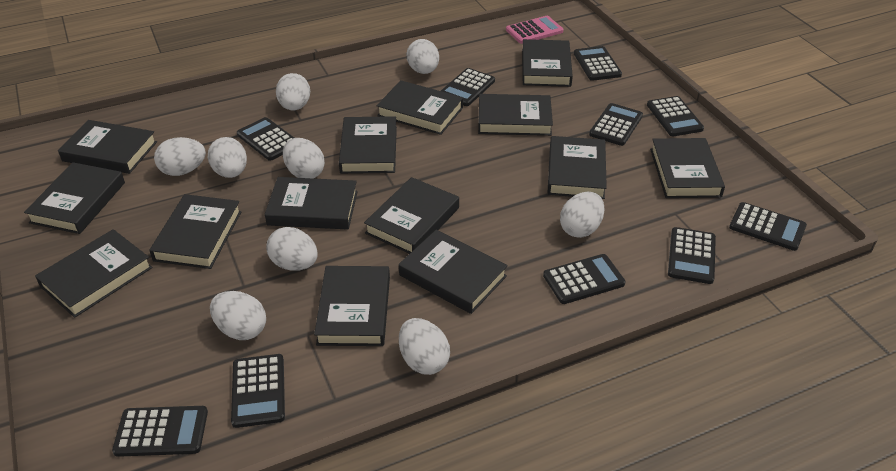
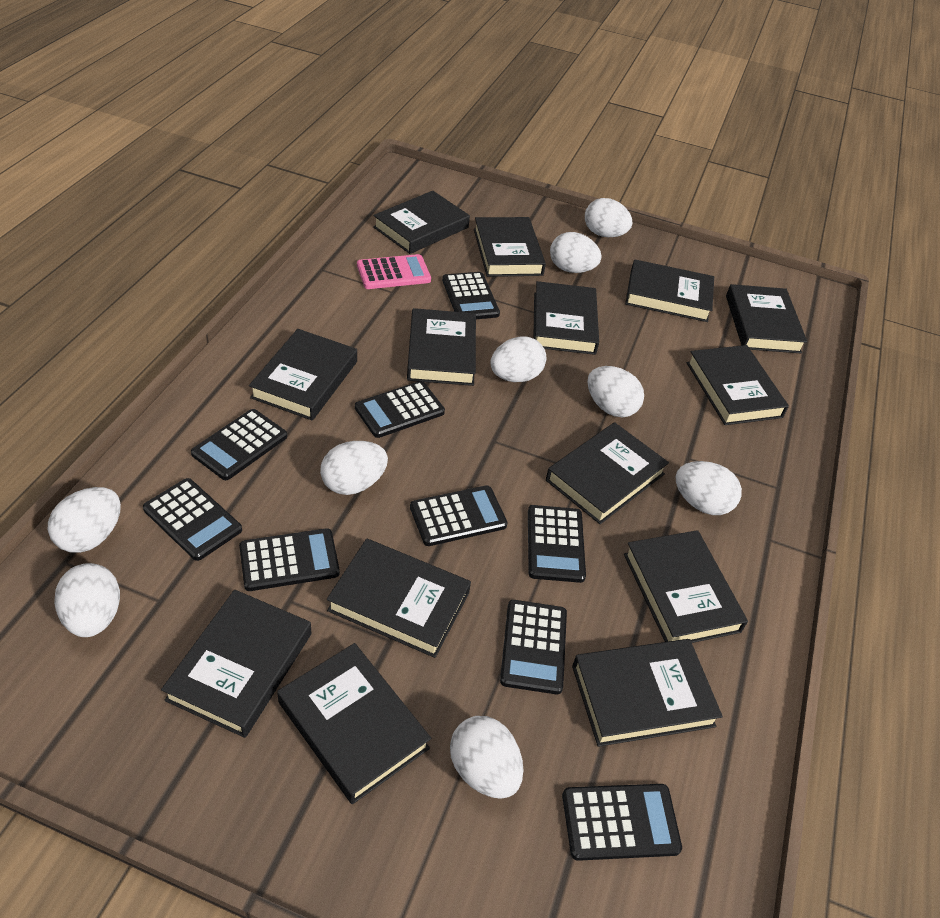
black calculator: 10 -> 9

